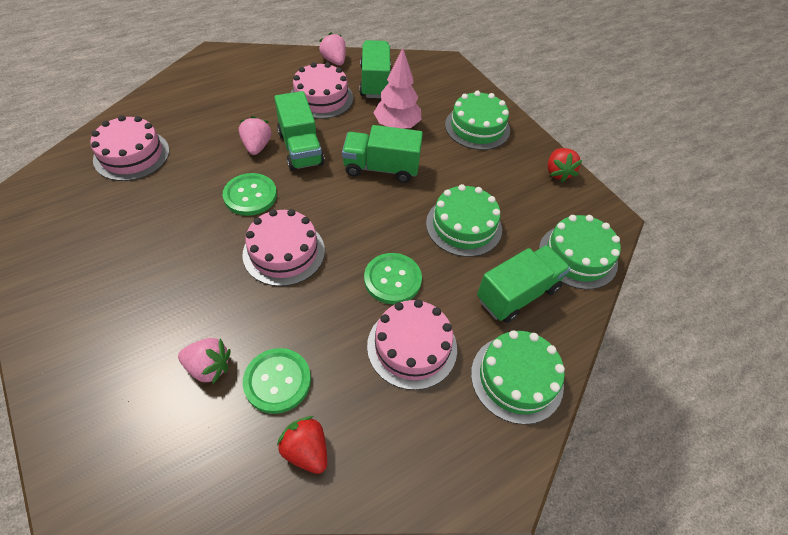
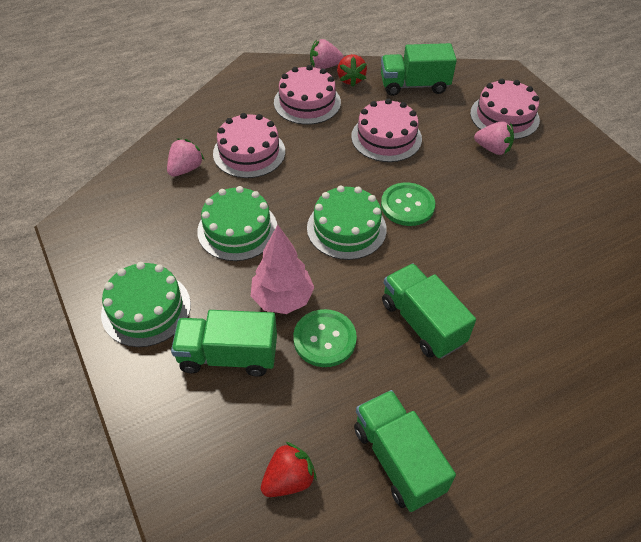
green button: 3 -> 2
green cake: 4 -> 3

